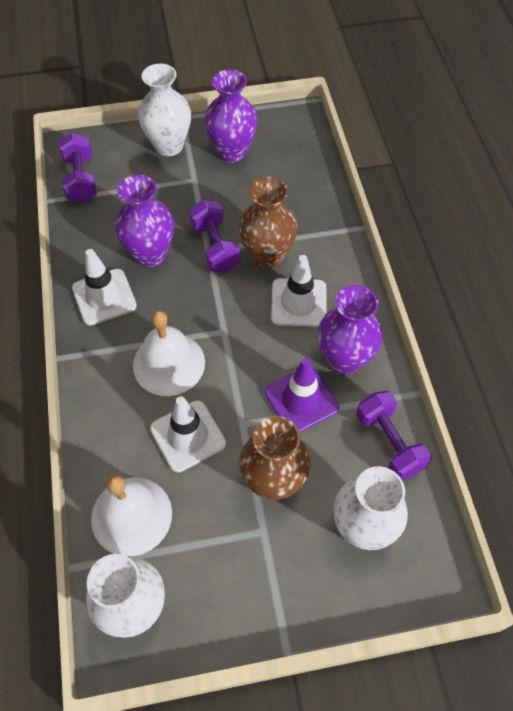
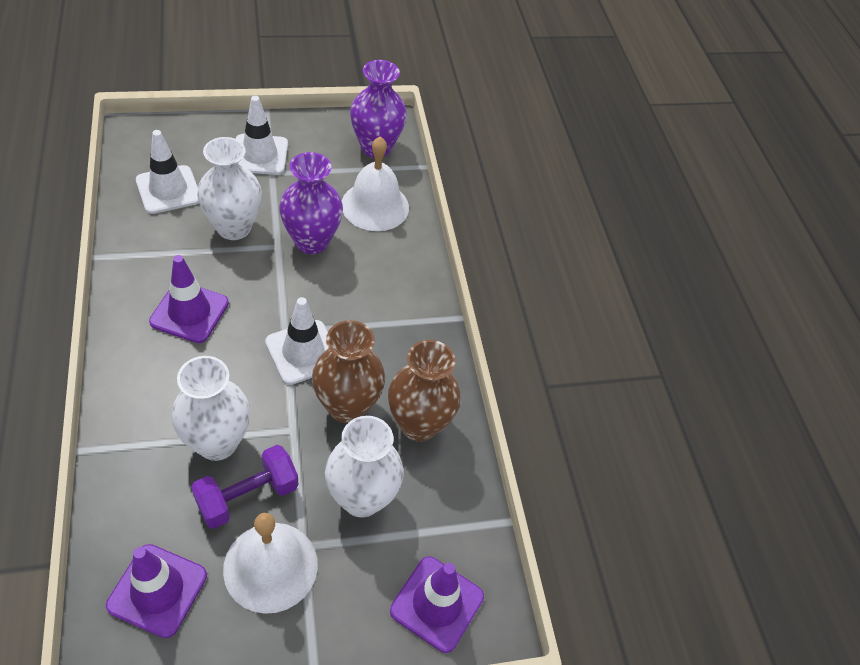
purple dumbbell: 3 -> 1
purple traffic cone: 1 -> 3
purple vase: 3 -> 2

